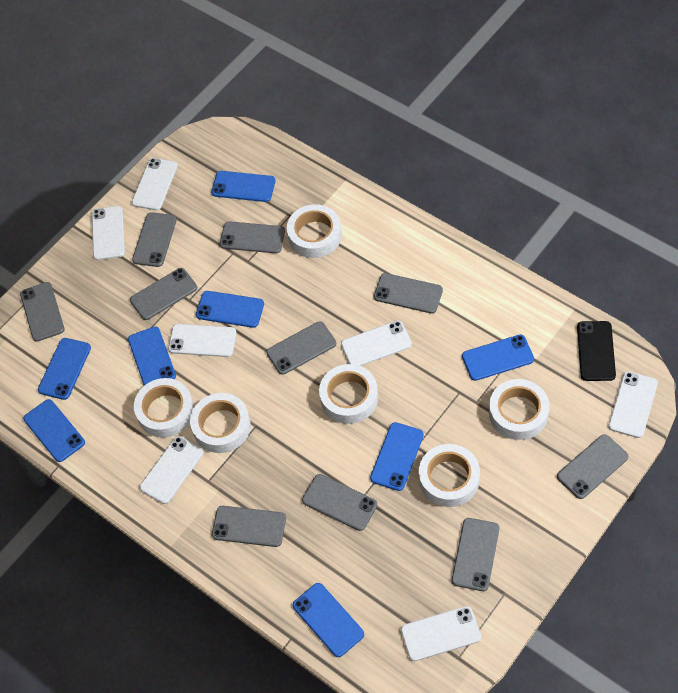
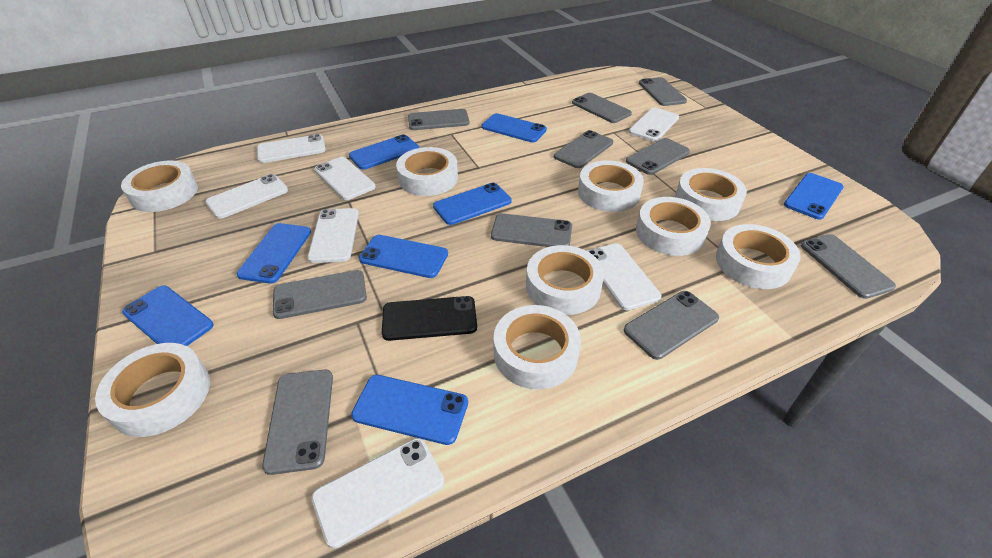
white tape: 6 -> 9

